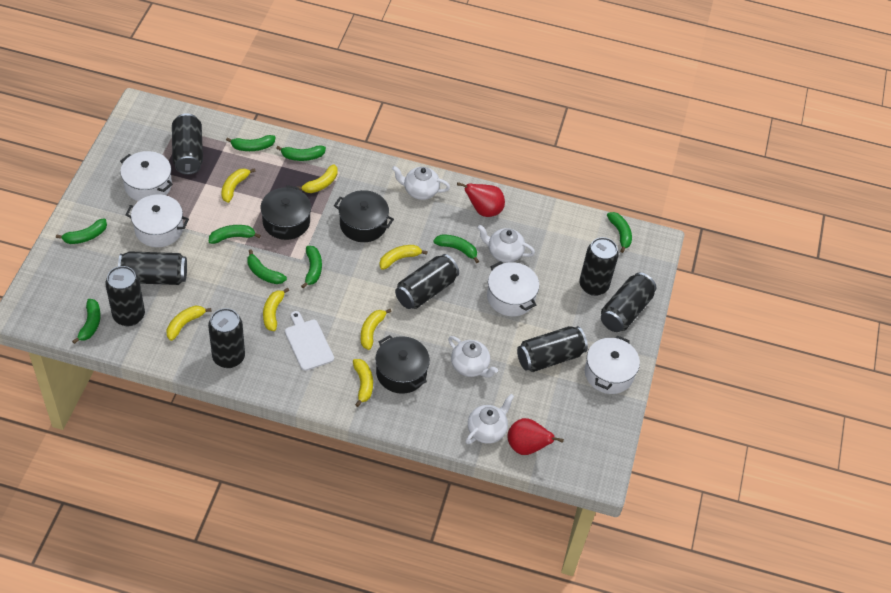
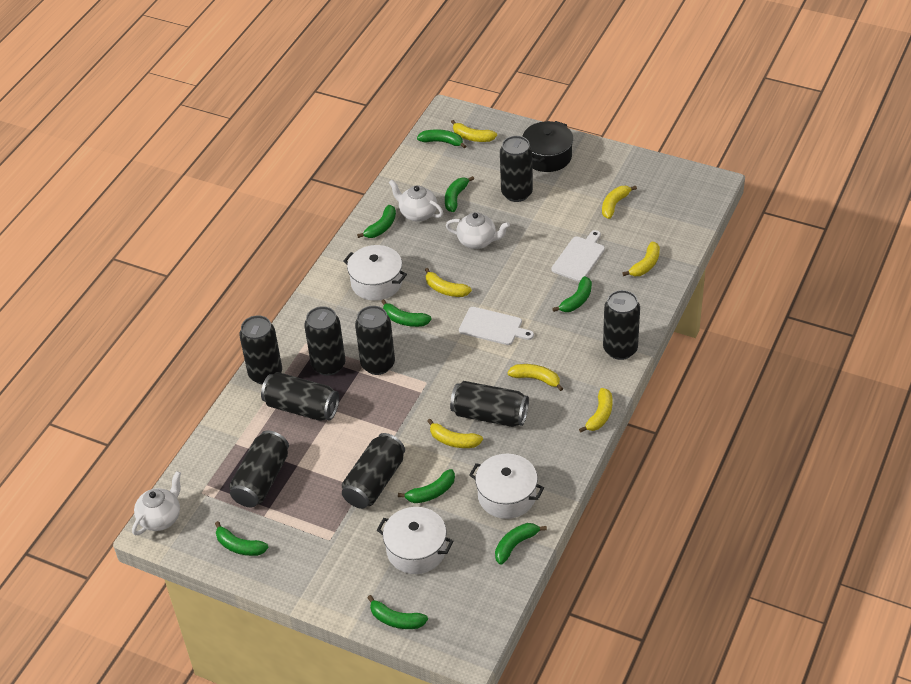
black can: 8 -> 9
black pot: 3 -> 1
red pear: 2 -> 0
white cutting board: 1 -> 2
white pot: 4 -> 3
white teapot: 4 -> 3

